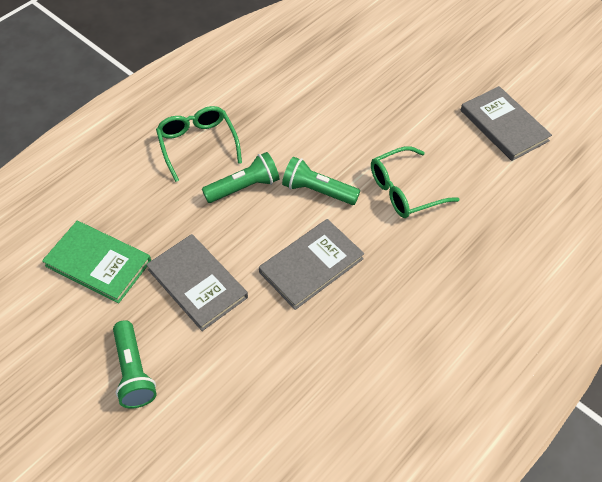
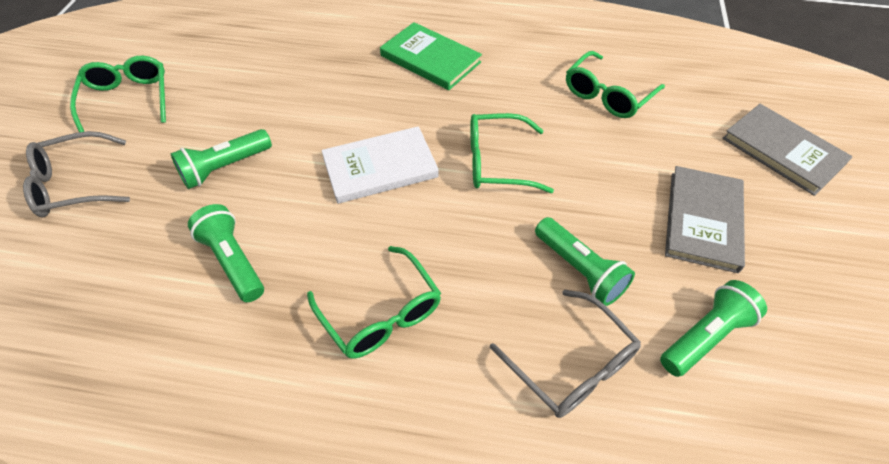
green flashlight: 3 -> 4
green glasses: 2 -> 4
grey book: 3 -> 2
grey glasses: 0 -> 2
white book: 0 -> 1

